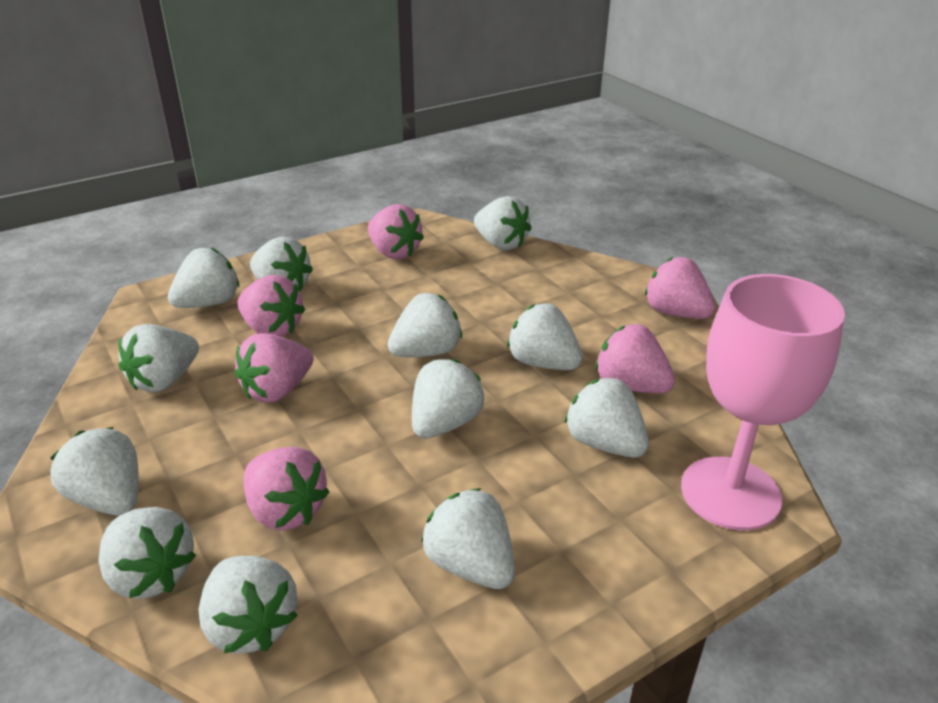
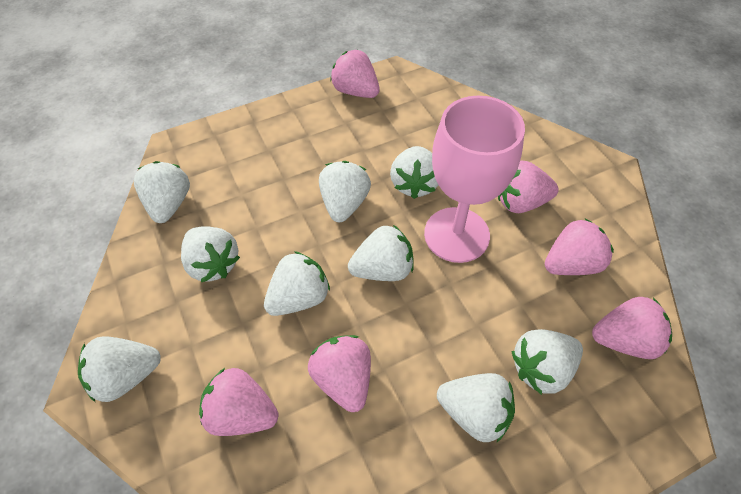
white strawberry: 12 -> 9

